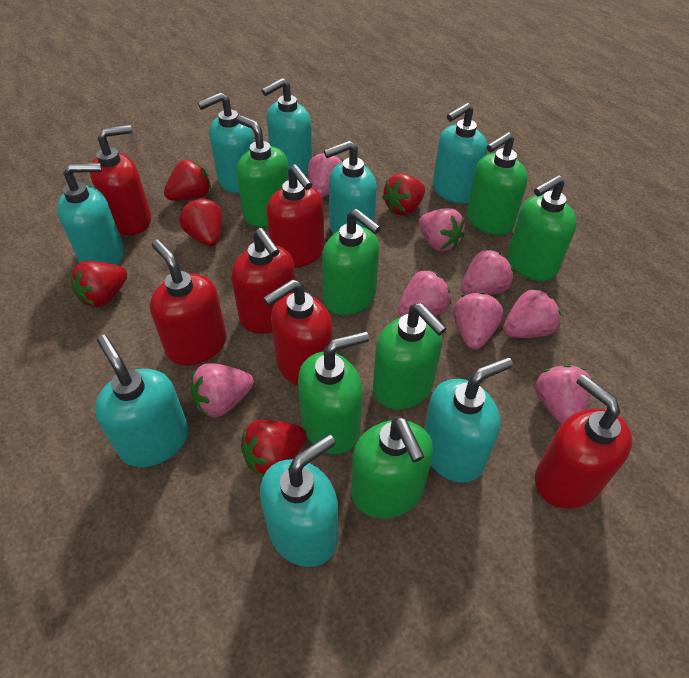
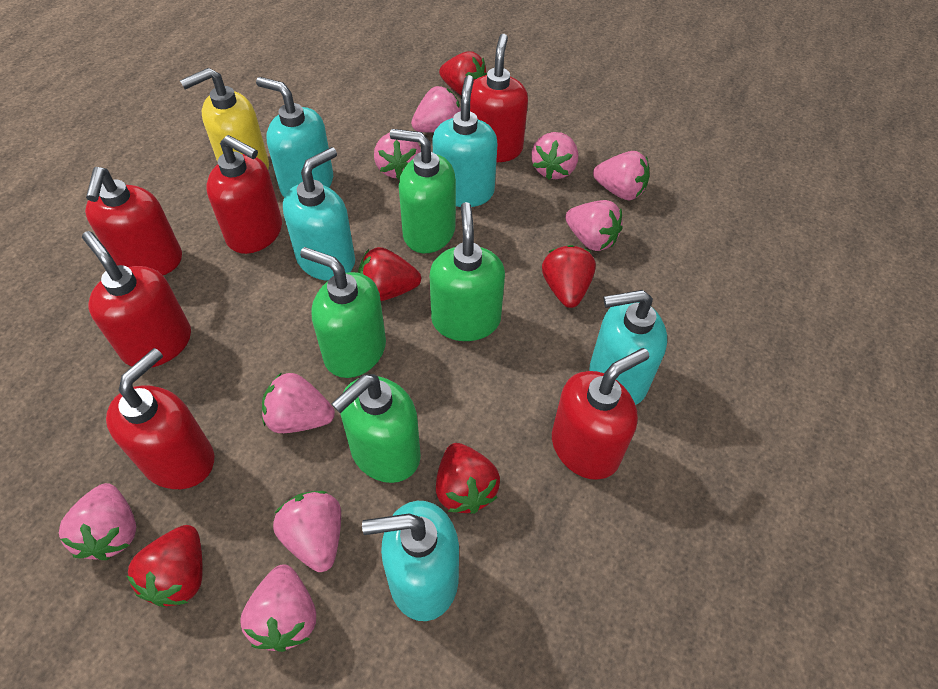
green soap dispenser: 7 -> 4
pink strawberry: 8 -> 9
turquoise soap dispenser: 8 -> 5
yellow soap dispenser: 0 -> 1

